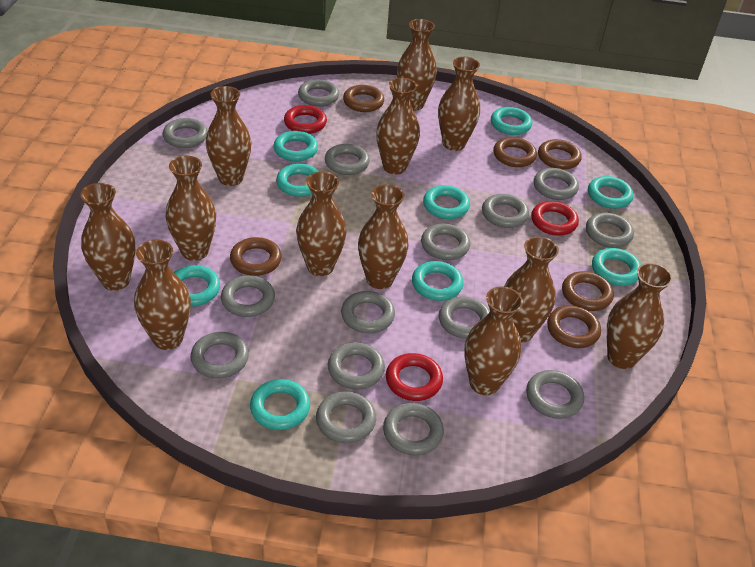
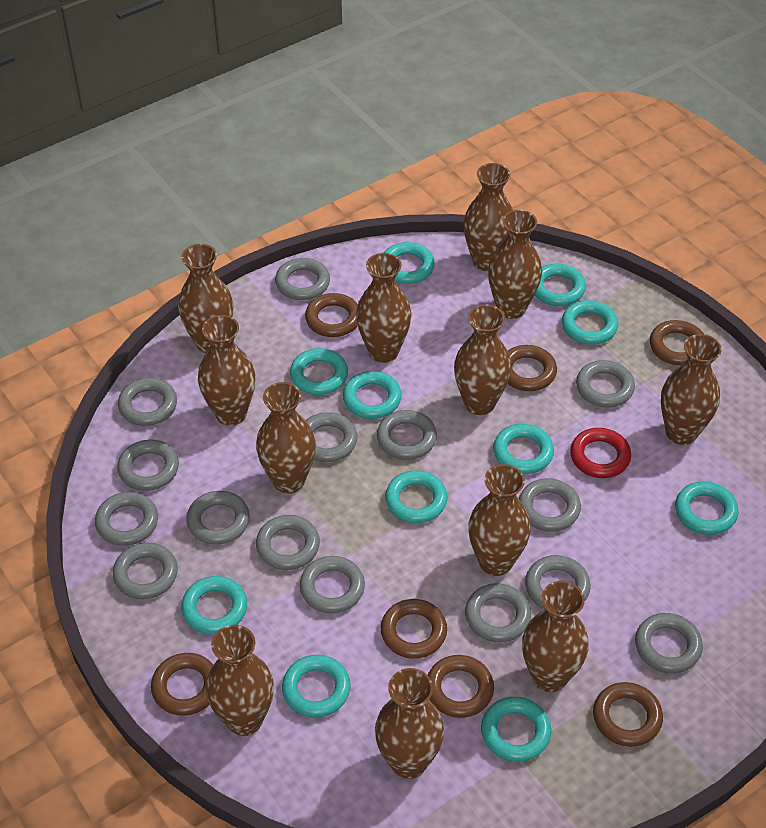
brown ring: 6 -> 7
red ring: 3 -> 1
turquoise ring: 9 -> 11

